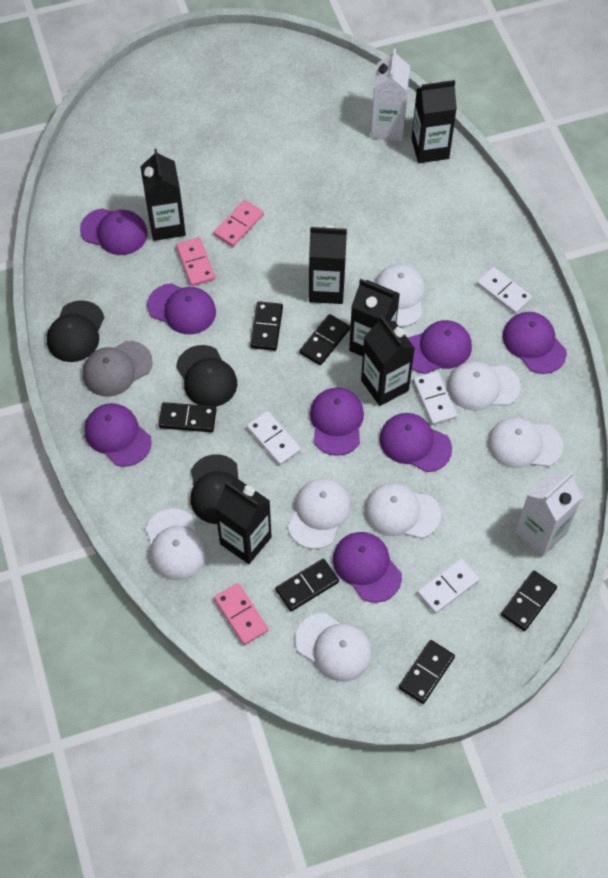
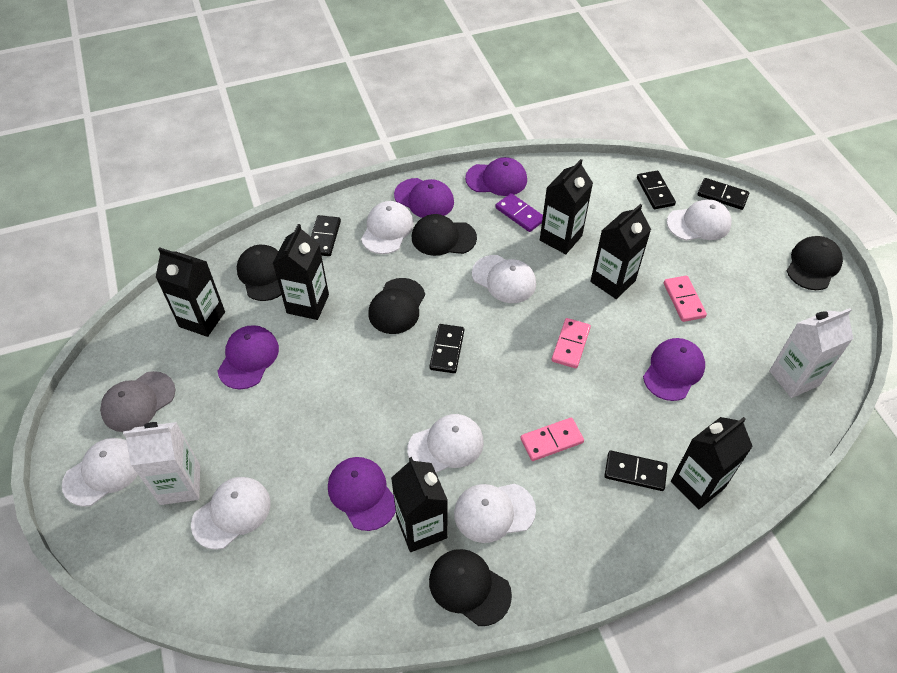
black cap: 3 -> 5
black domino: 6 -> 5
purple cap: 8 -> 5
purple domino: 0 -> 1
white domino: 4 -> 0

